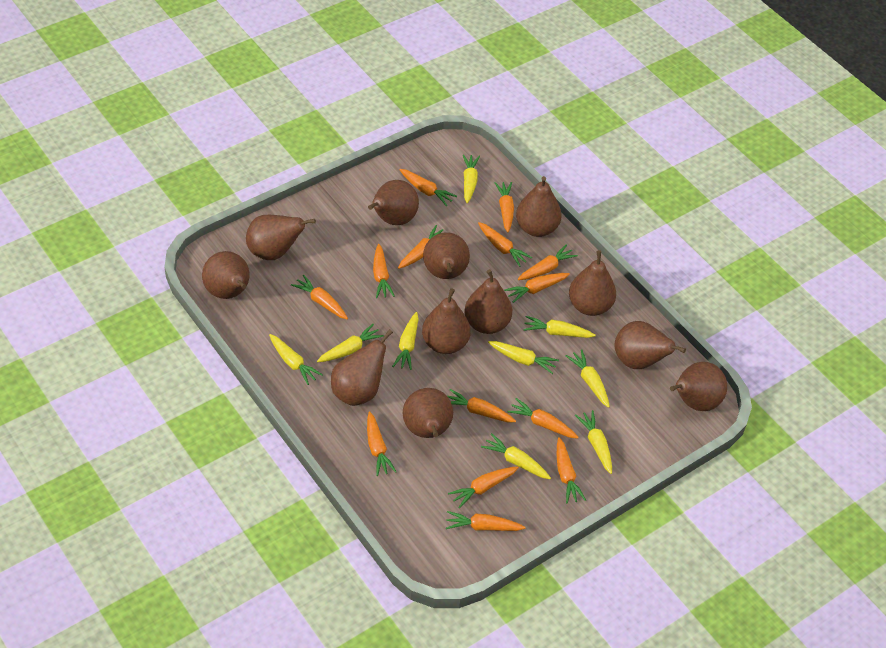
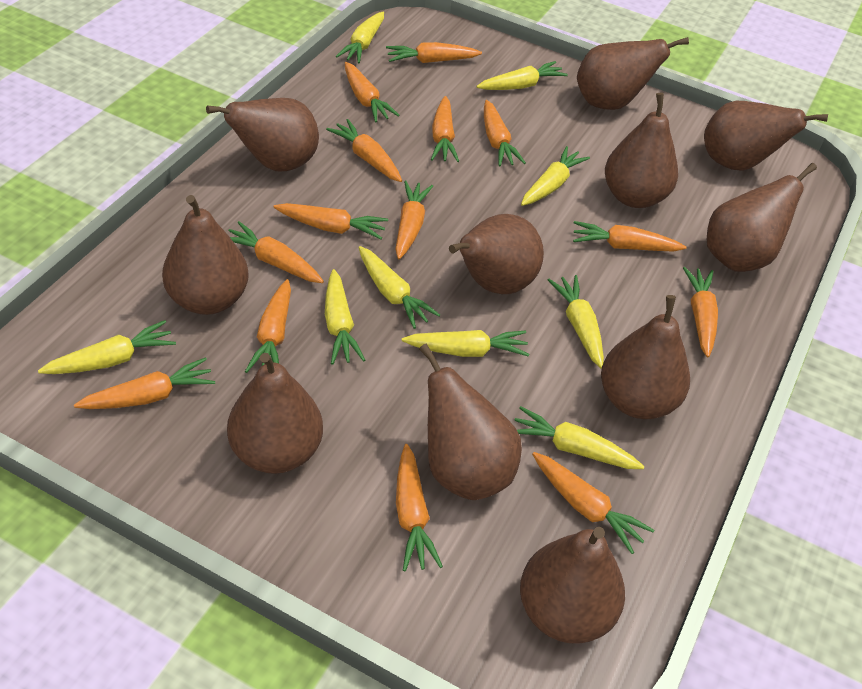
brown pear: 12 -> 11

